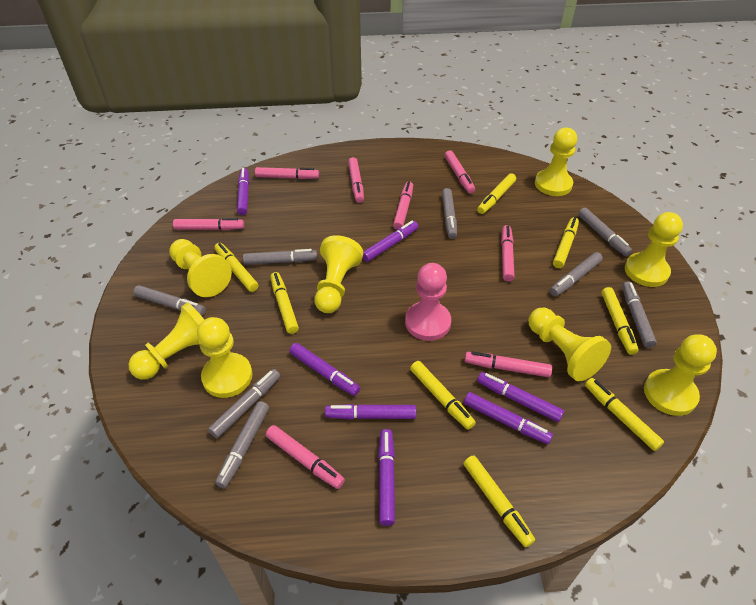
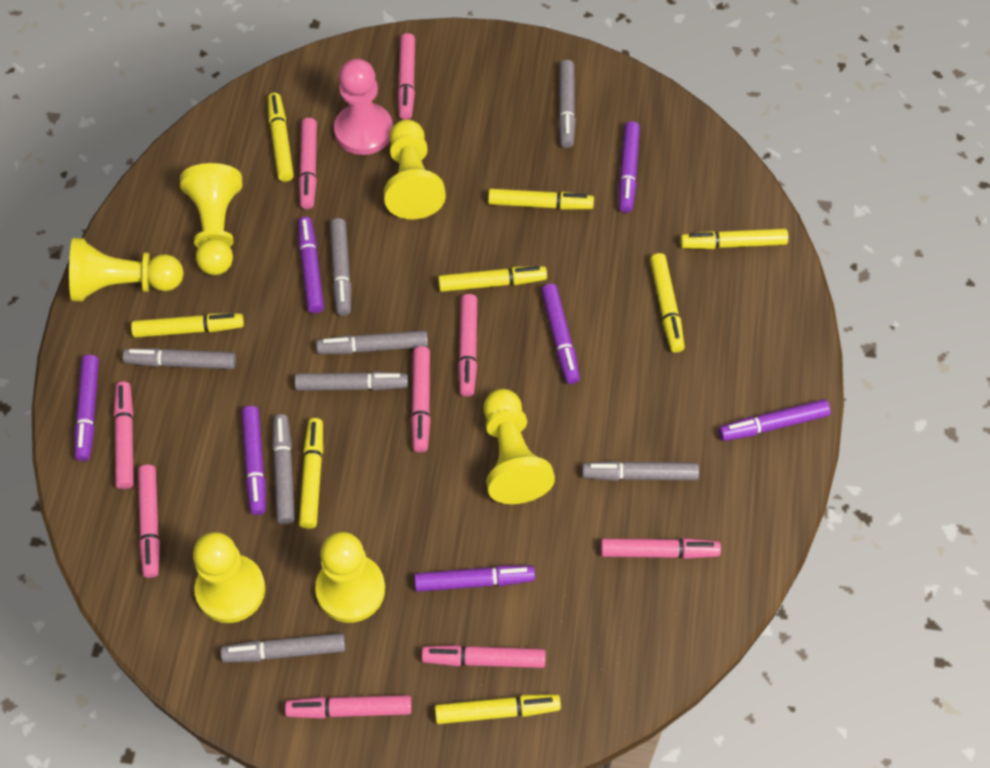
pink marker: 8 -> 9
yellow pawn: 8 -> 6

